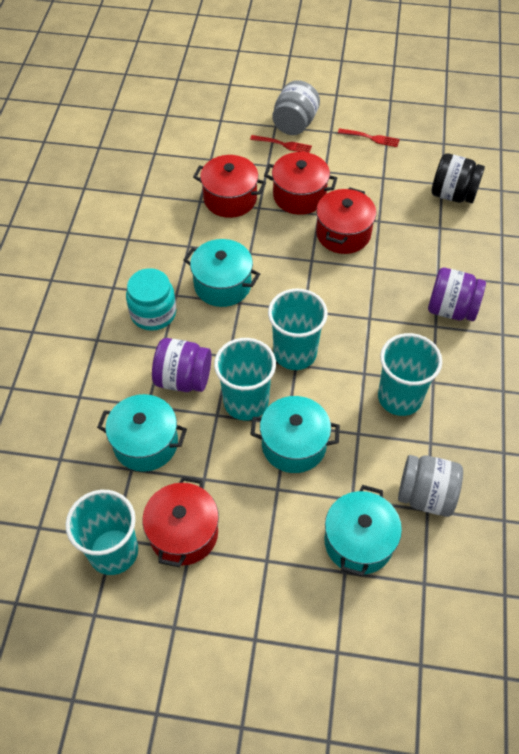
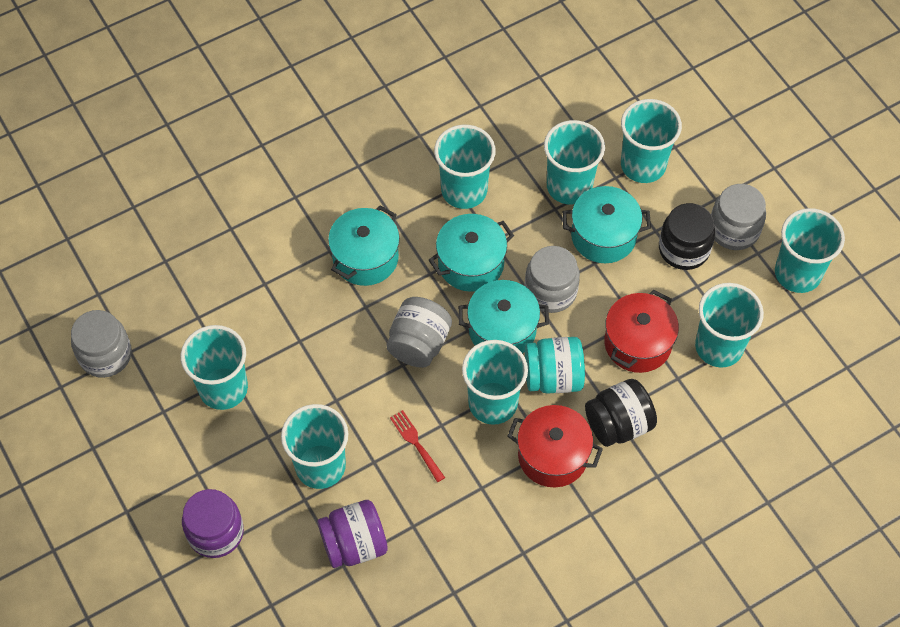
black jar: 1 -> 2
grey jar: 2 -> 4
red fork: 2 -> 1
red pot: 4 -> 2
turquoise cup: 4 -> 8

